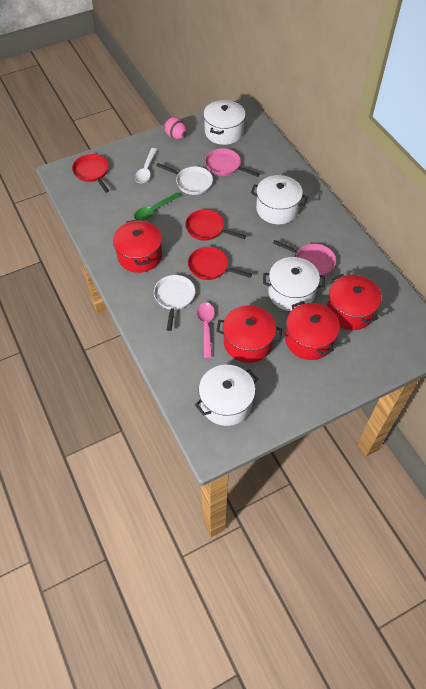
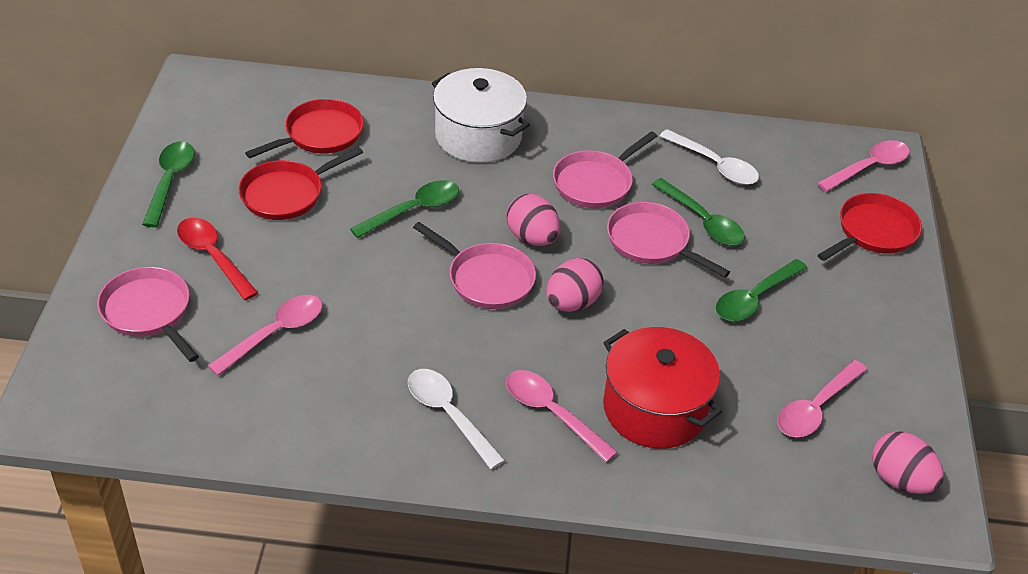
green spoon: 1 -> 4
pink egg: 1 -> 3
pink pan: 2 -> 4
pink spoon: 1 -> 4
red pot: 4 -> 1
red spoon: 0 -> 1
white pan: 2 -> 0
white pot: 4 -> 1
white spoon: 1 -> 2

